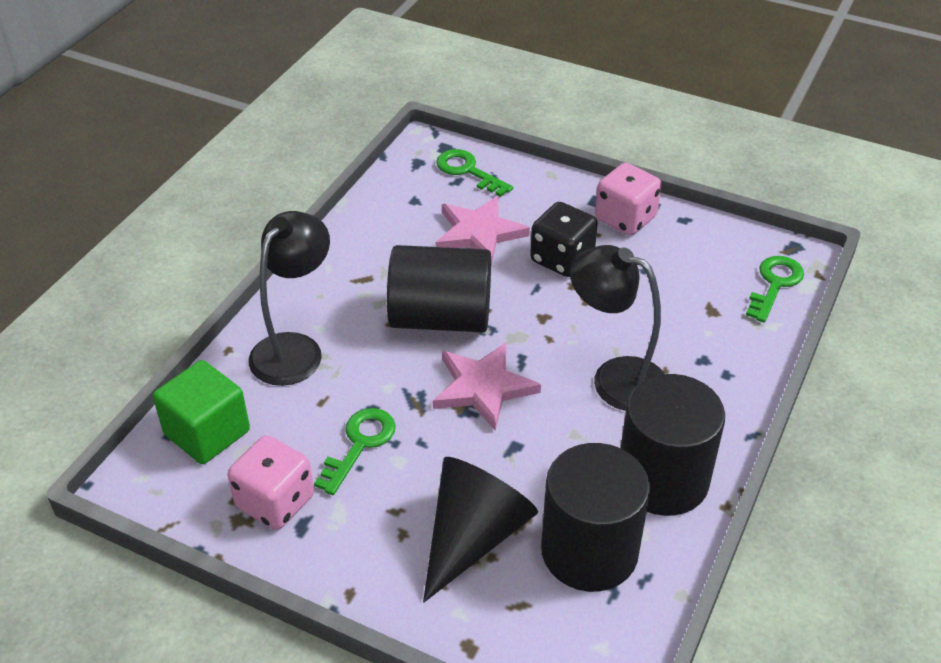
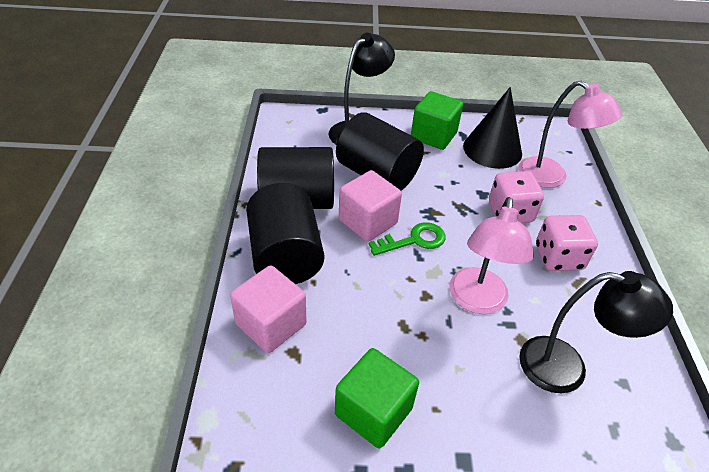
black dice: 1 -> 0
green cube: 1 -> 2
green key: 3 -> 1
pink cube: 0 -> 2
pink lamp: 0 -> 2
pink star: 2 -> 0

